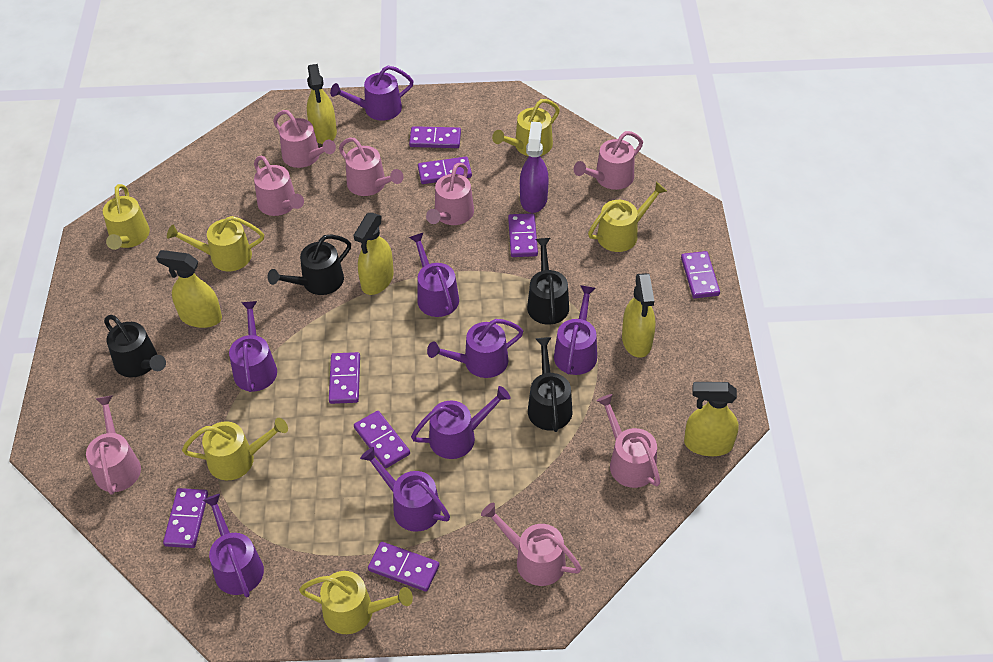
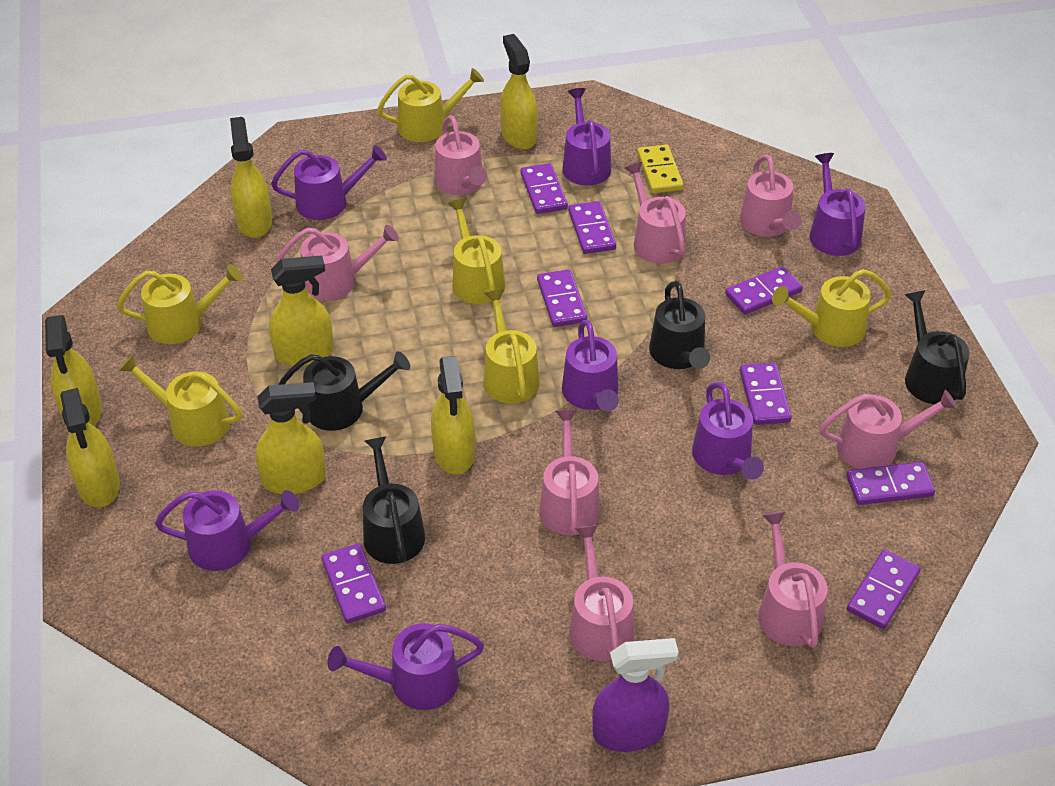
purple watering can: 8 -> 7
yellow domino: 0 -> 1
yellow spray bottle: 5 -> 7

